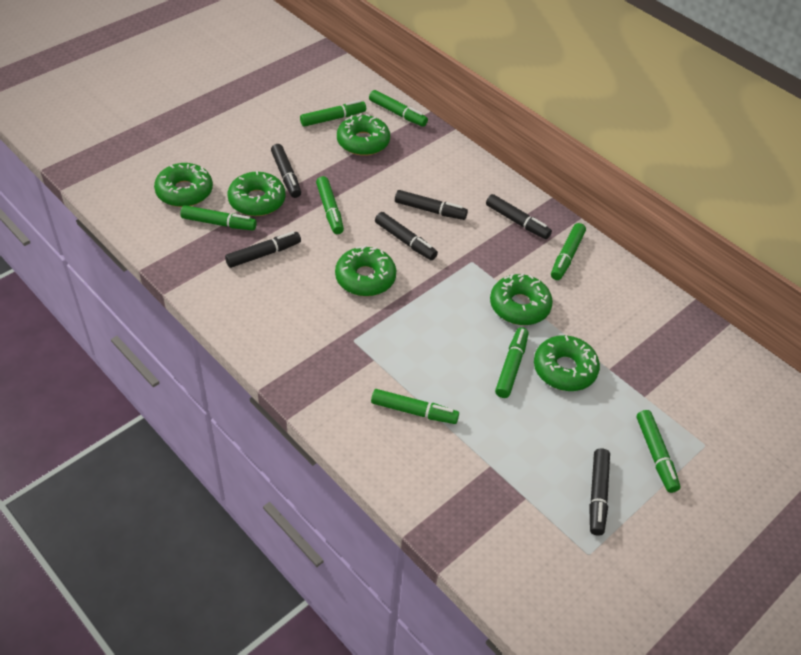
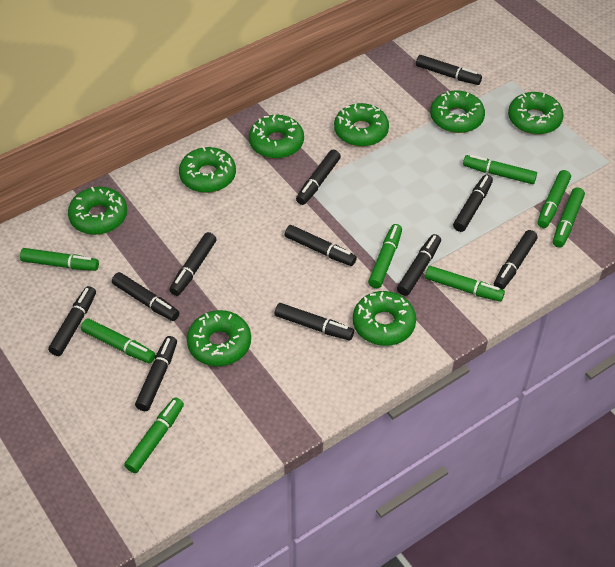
black marker: 6 -> 11
green donut: 6 -> 8

